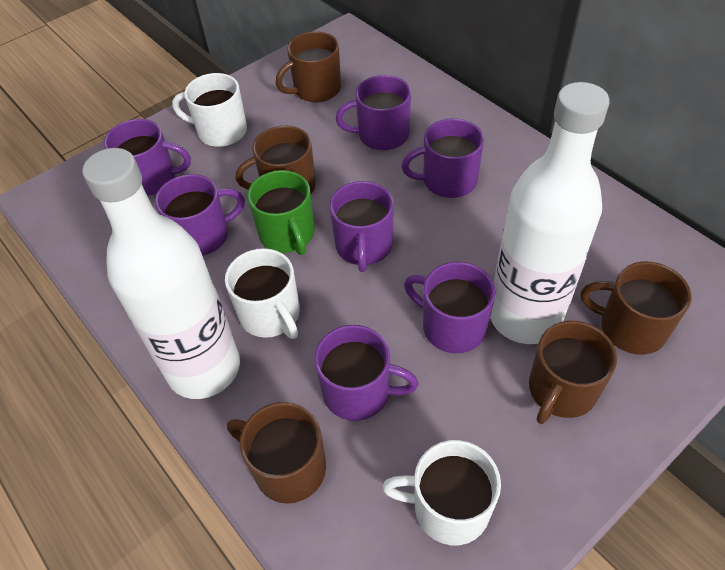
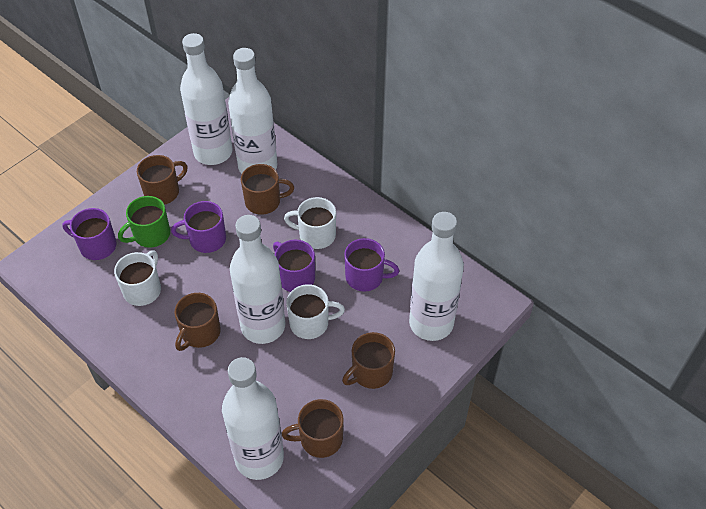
purple mug: 7 -> 4
white bottle: 2 -> 5

